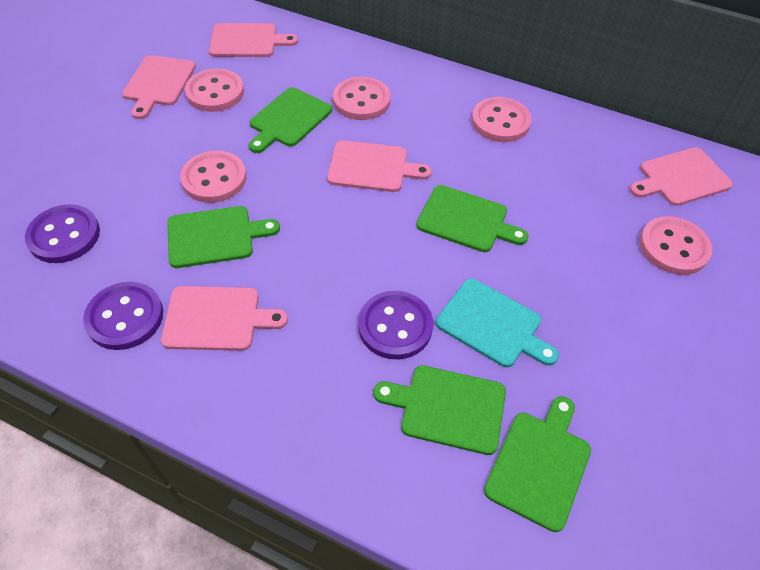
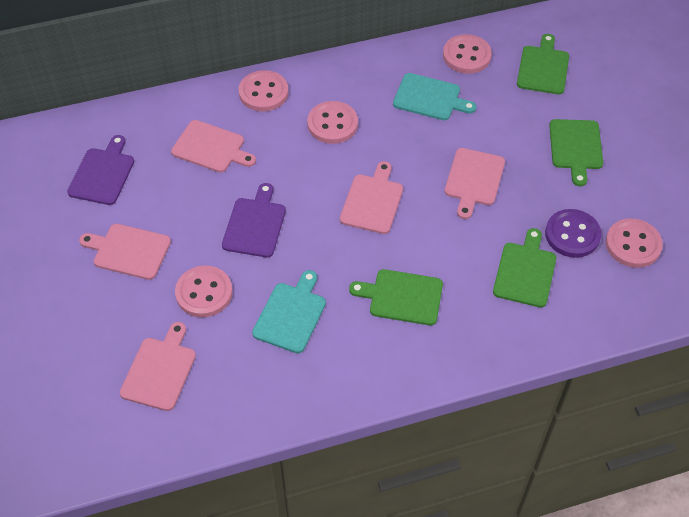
green cutting board: 5 -> 4
purple button: 3 -> 1
purple cutting board: 0 -> 2
turquoise cutting board: 1 -> 2

